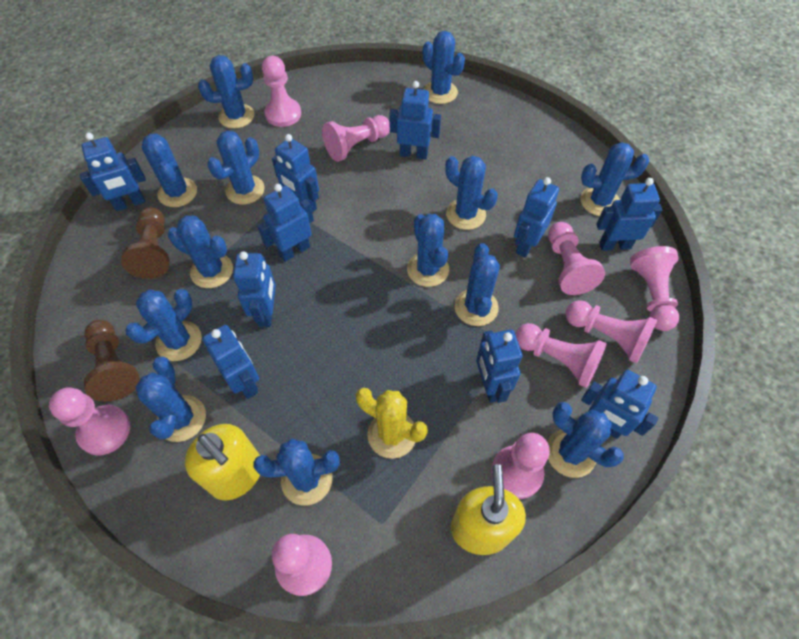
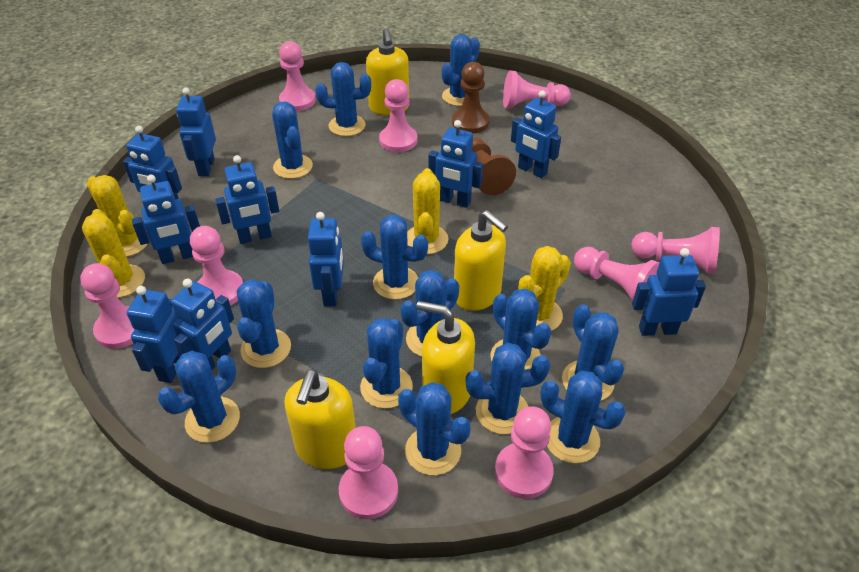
yellow cactus: 1 -> 4
yellow soap dispenser: 2 -> 4

